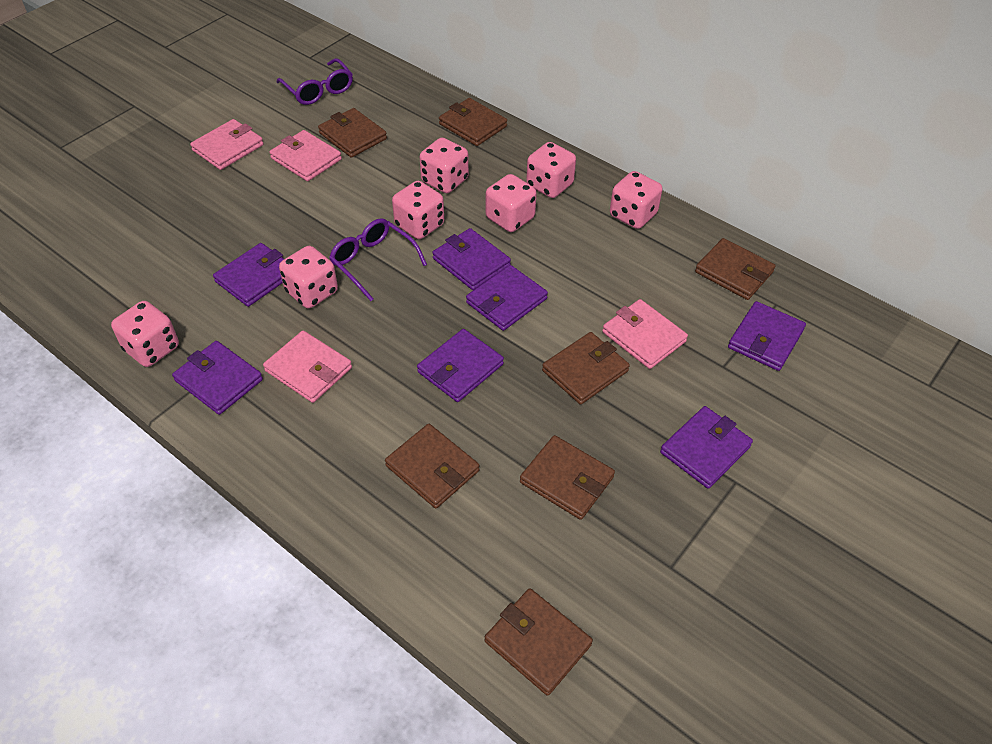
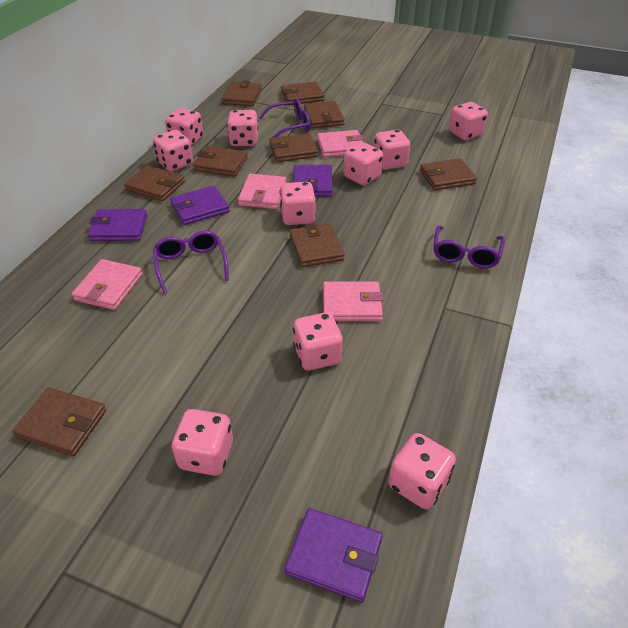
brown wallet: 7 -> 9
pink dice: 7 -> 10
purple glasses: 2 -> 3
purple wallet: 7 -> 4

